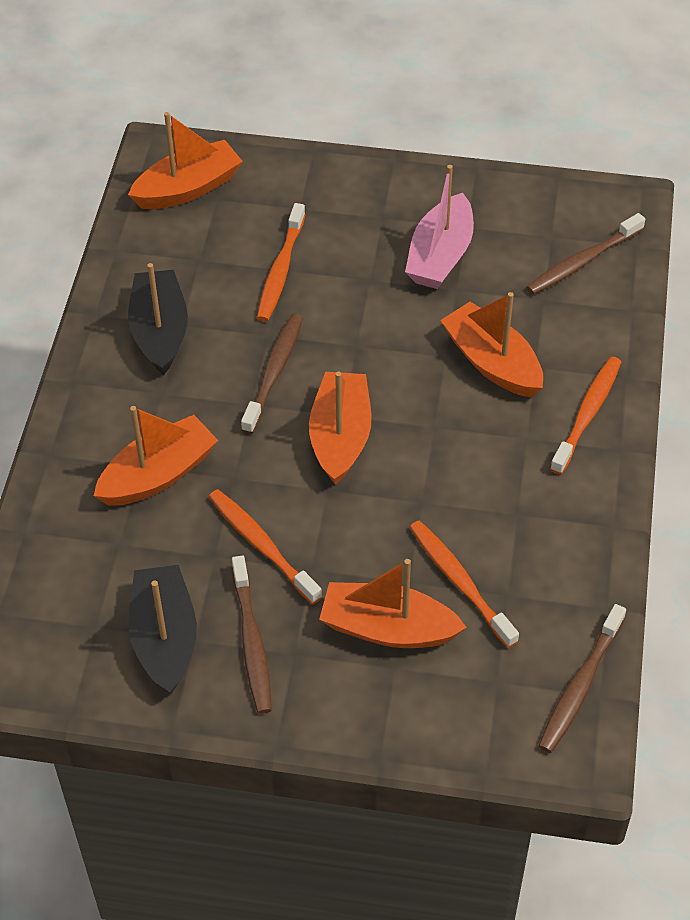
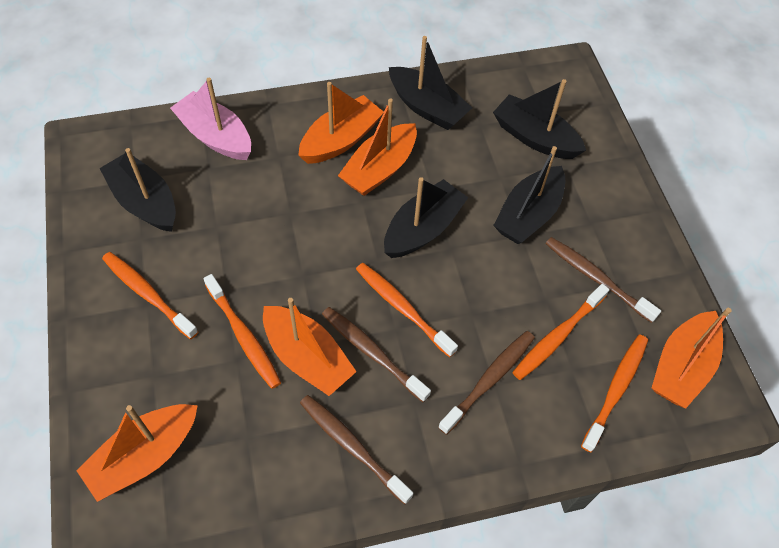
black boat: 2 -> 5
orange toothbrush: 4 -> 5

